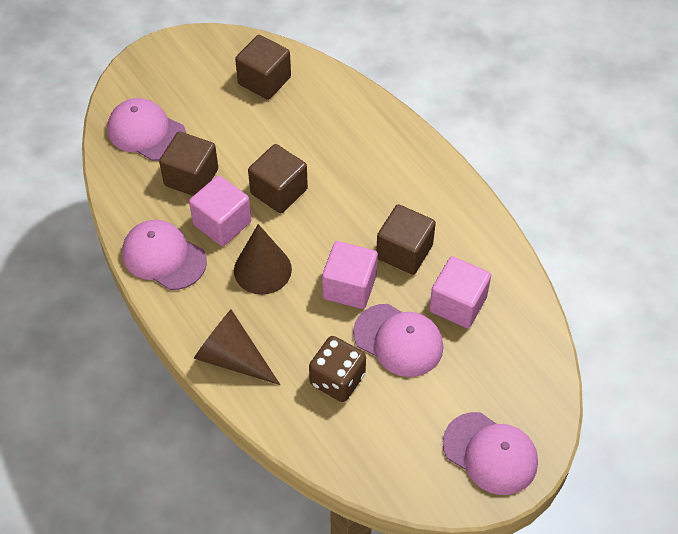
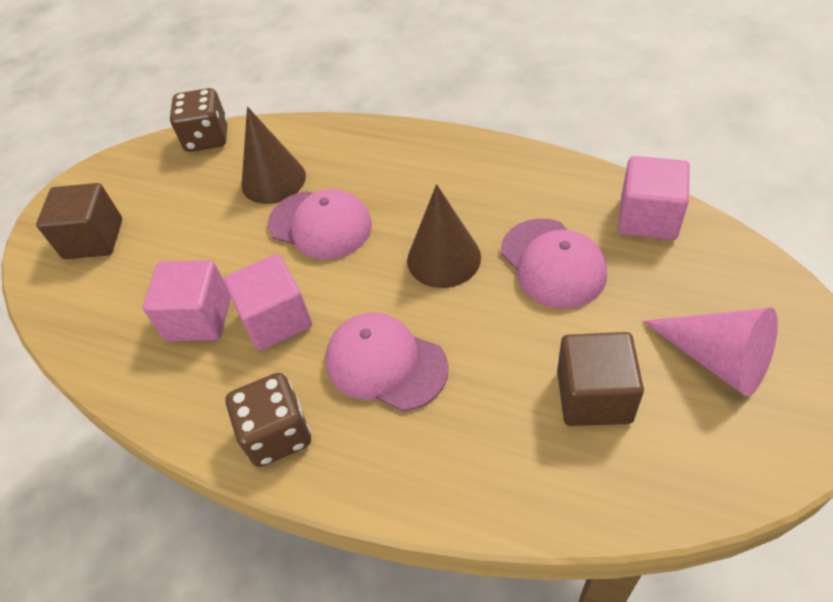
brown cube: 4 -> 2
brown dice: 1 -> 2
pink cap: 4 -> 3
pink cone: 0 -> 1

